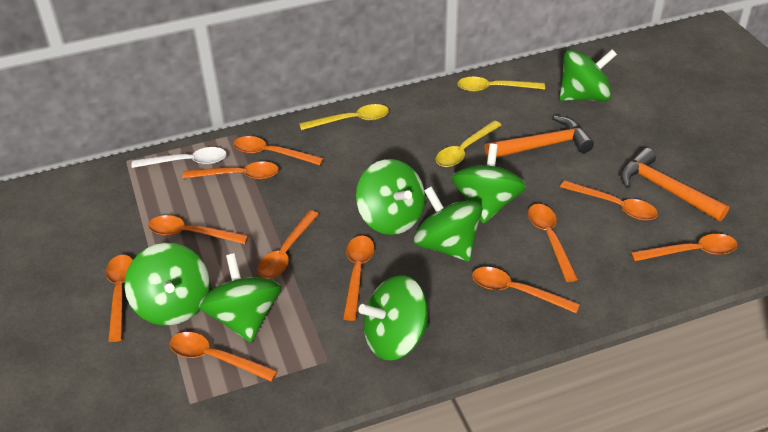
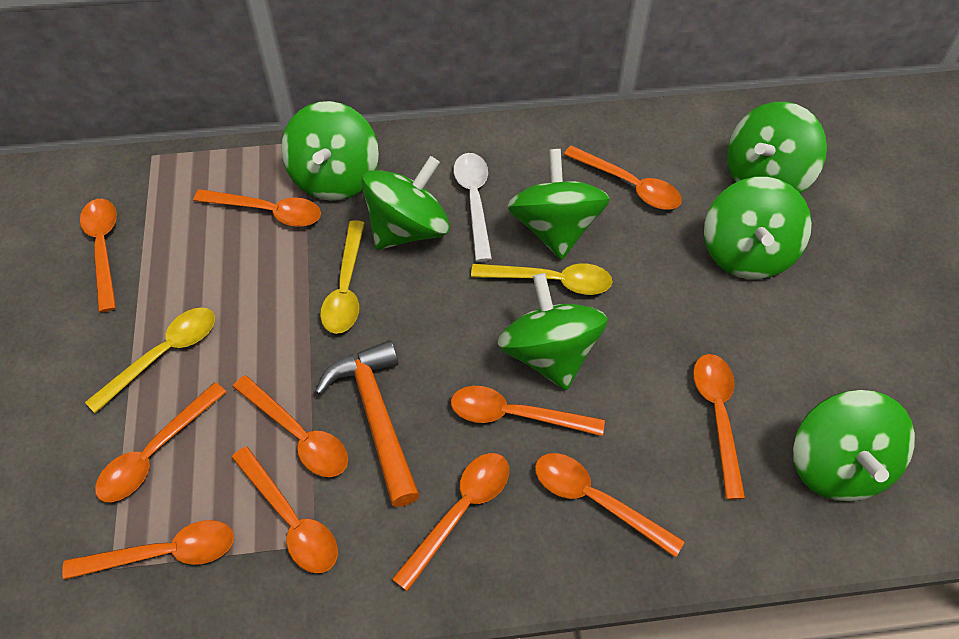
orange hammer: 2 -> 1

